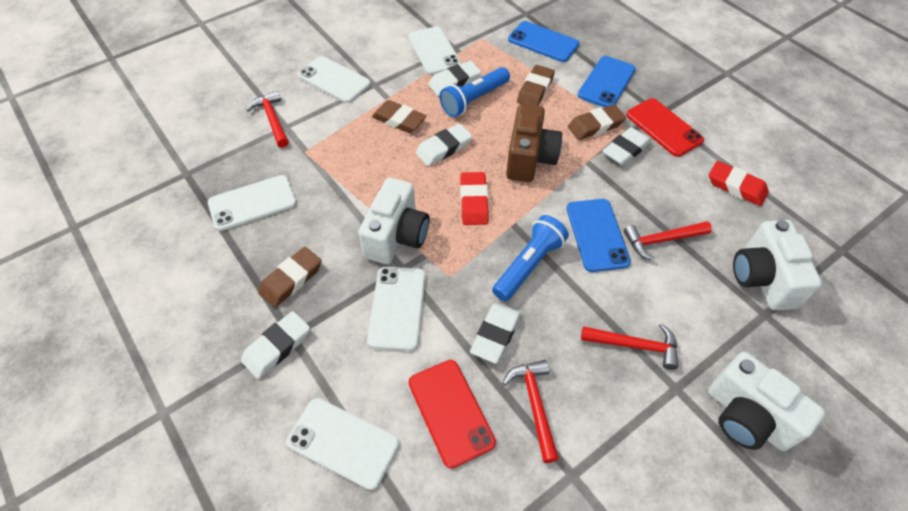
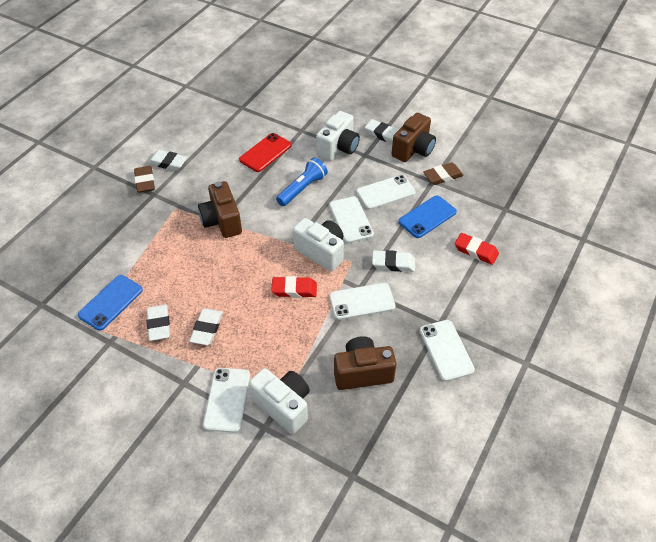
blue flashlight: 2 -> 1
blue phone: 3 -> 2
brown camera: 1 -> 3
brown eraser: 4 -> 2
red hammer: 4 -> 0
red phone: 2 -> 1

